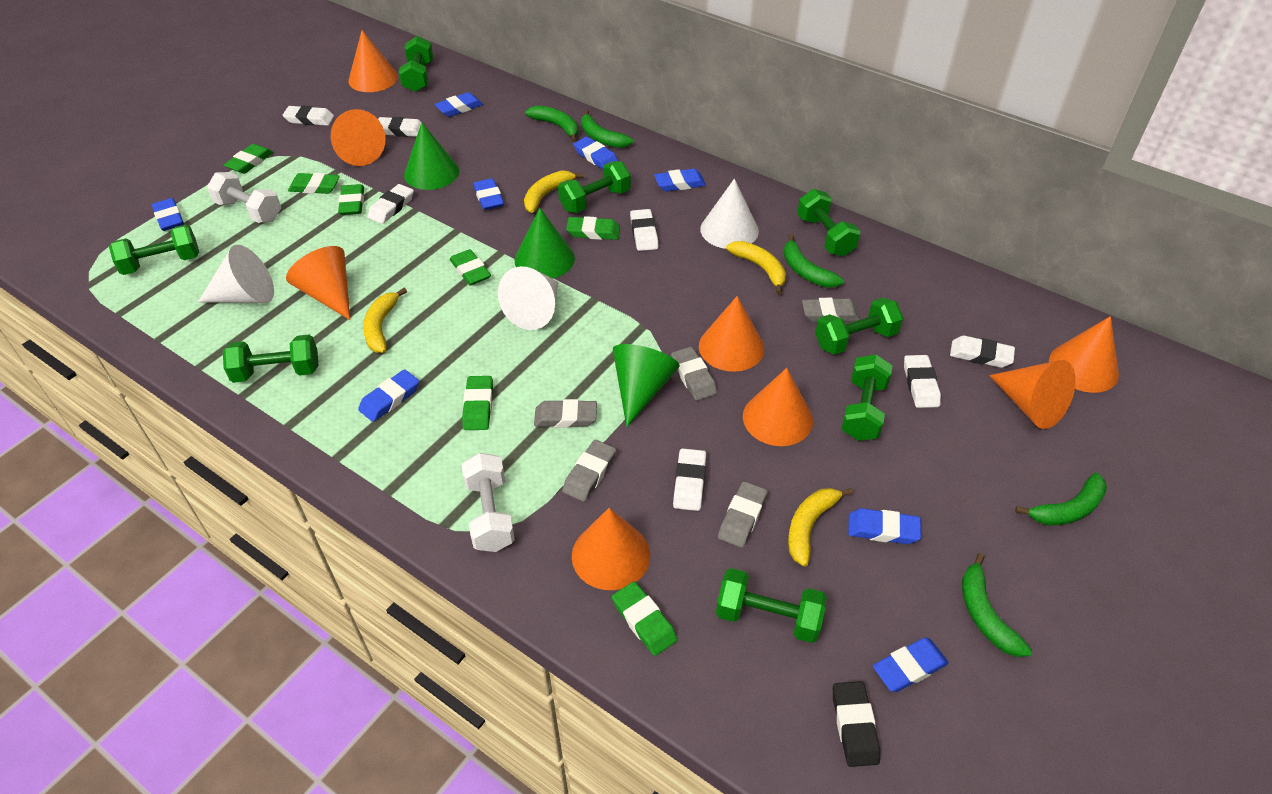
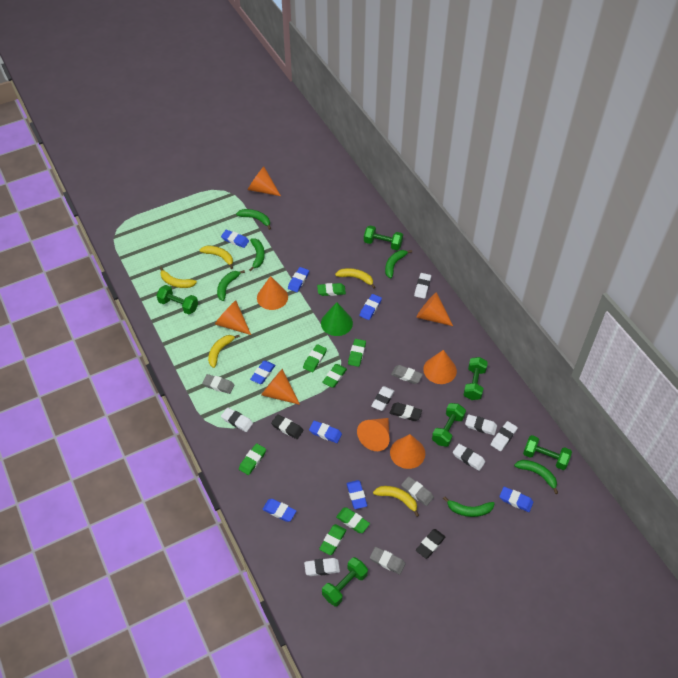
black eraser: 1 -> 3
green banana: 5 -> 6
green cone: 3 -> 1
green dumbbell: 8 -> 6
grey eraser: 5 -> 4
white cone: 3 -> 0
white dumbbell: 2 -> 0
yellow banana: 4 -> 5

